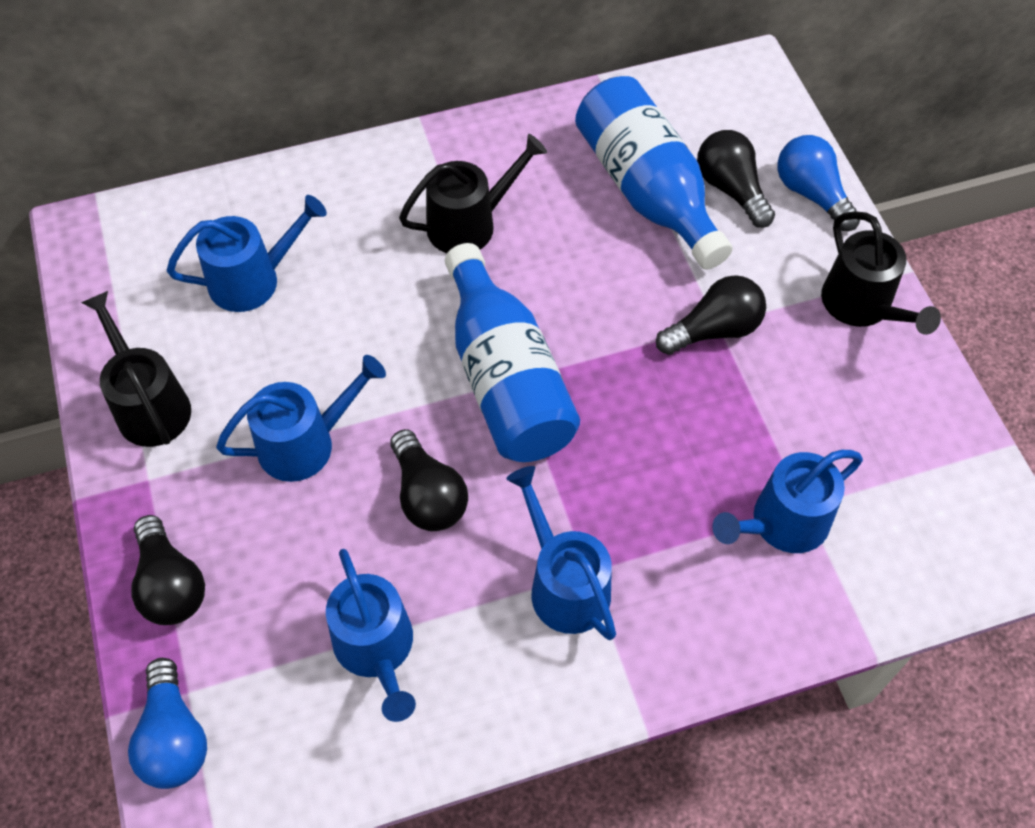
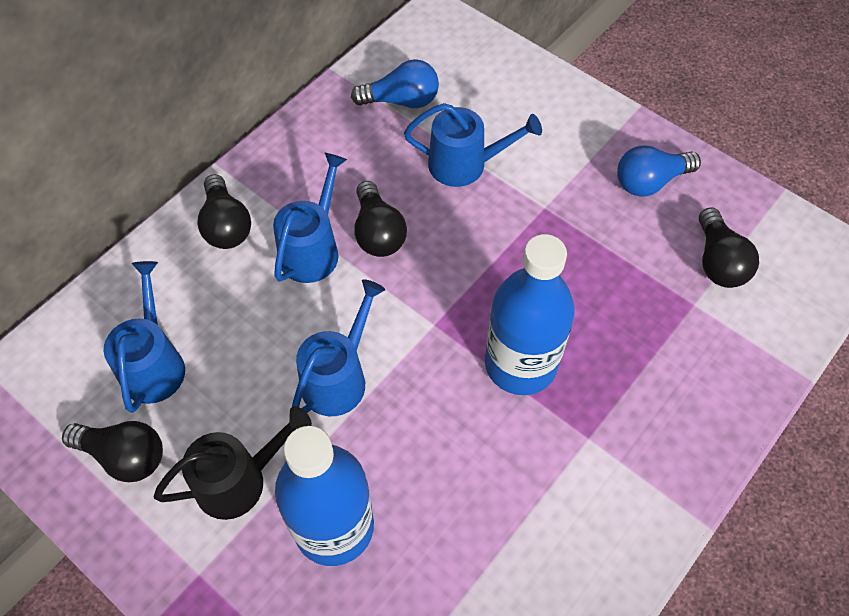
black watering can: 3 -> 1
blue watering can: 5 -> 4

